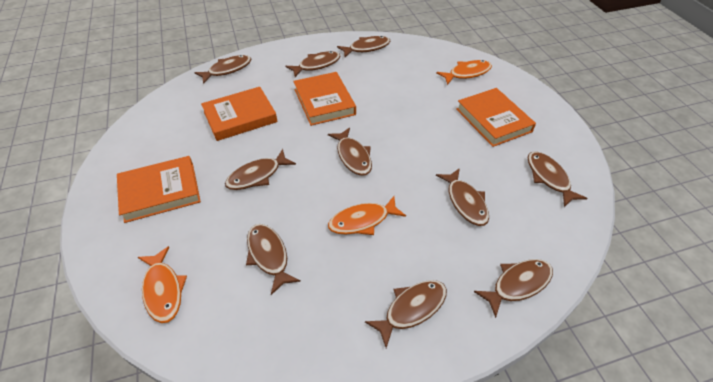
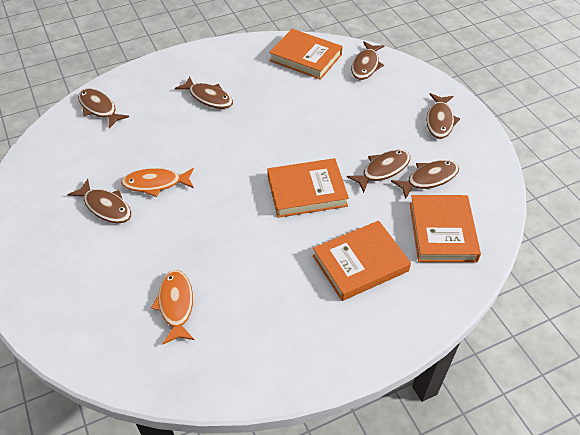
brown fish: 10 -> 7
orange fish: 3 -> 2

